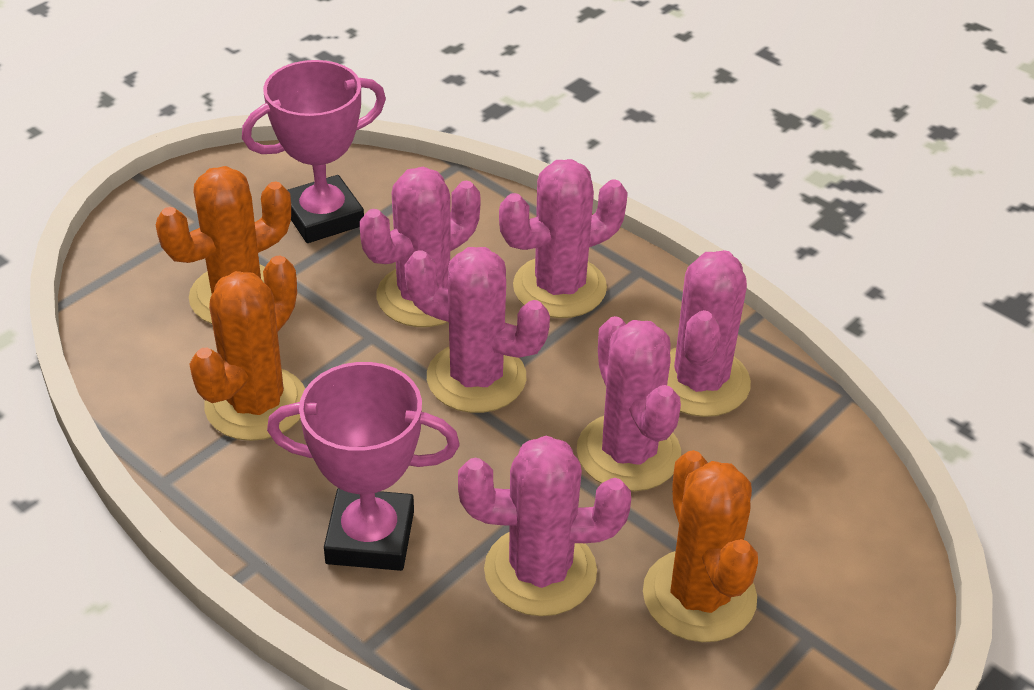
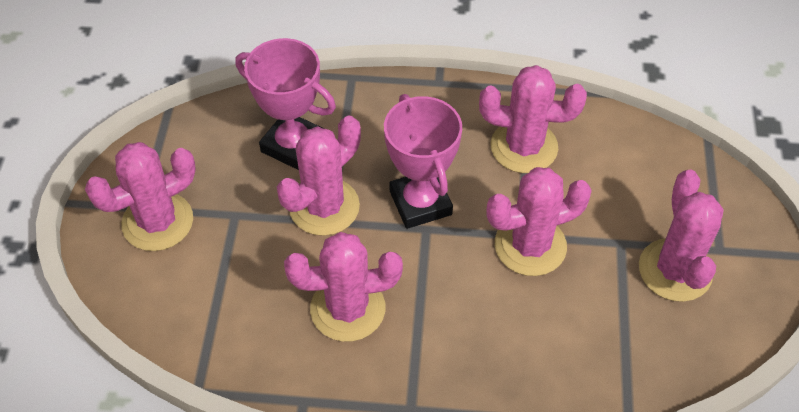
orange cactus: 3 -> 0

